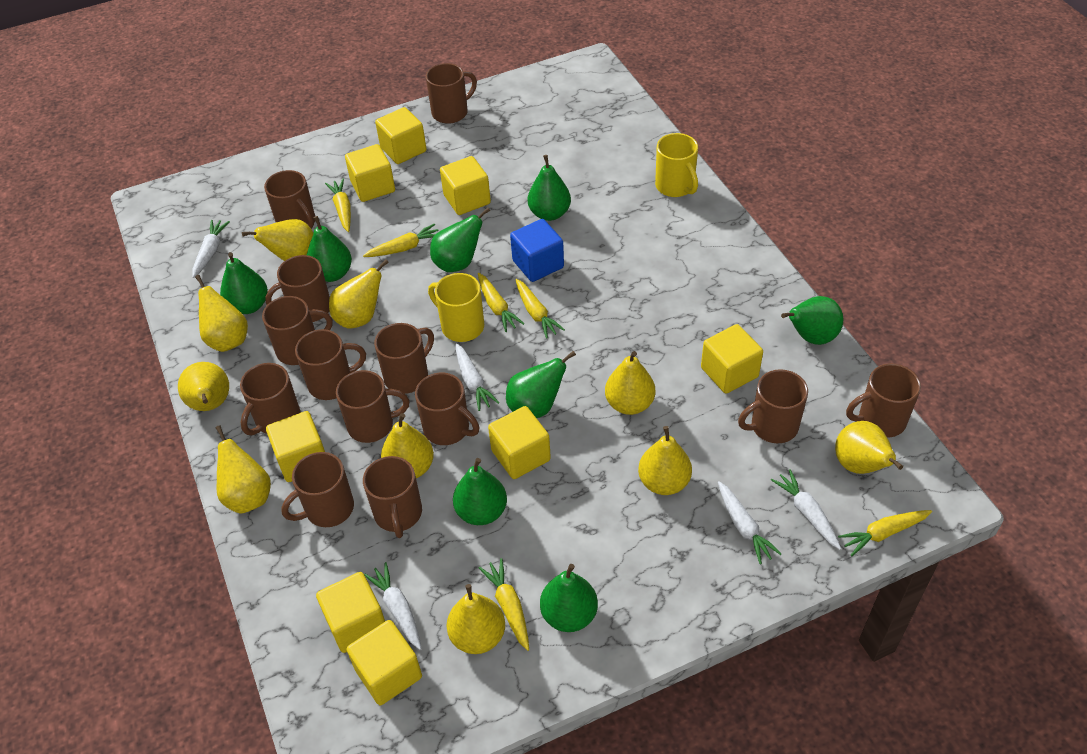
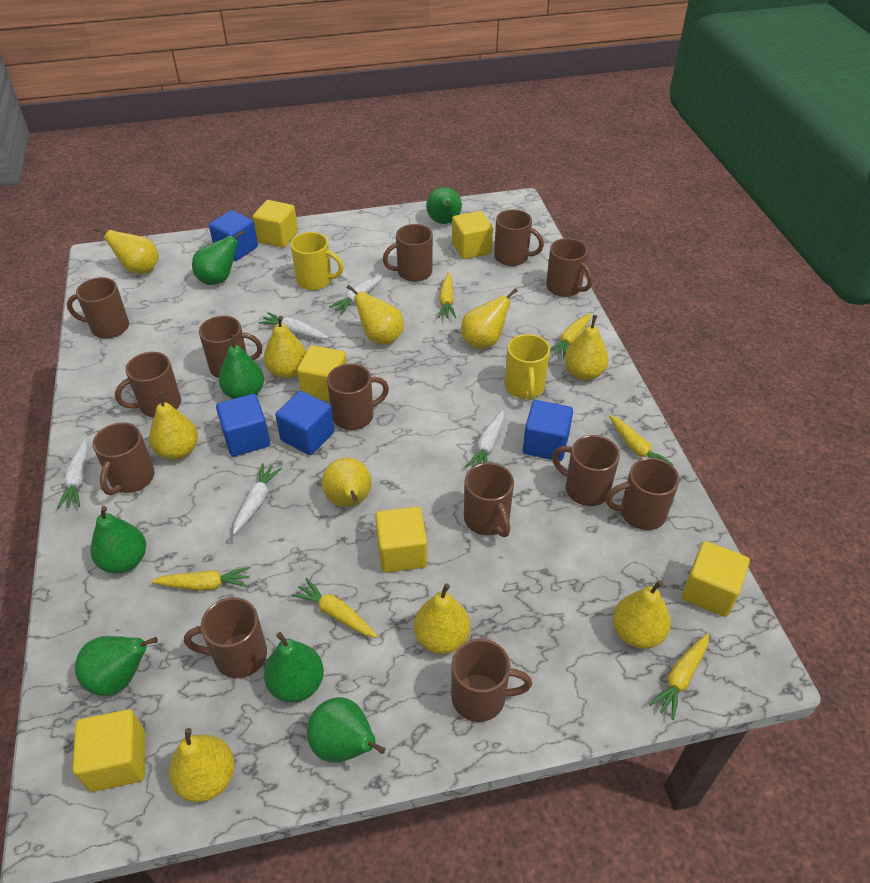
blue cube: 1 -> 4
green pear: 8 -> 7
yellow cube: 8 -> 6

